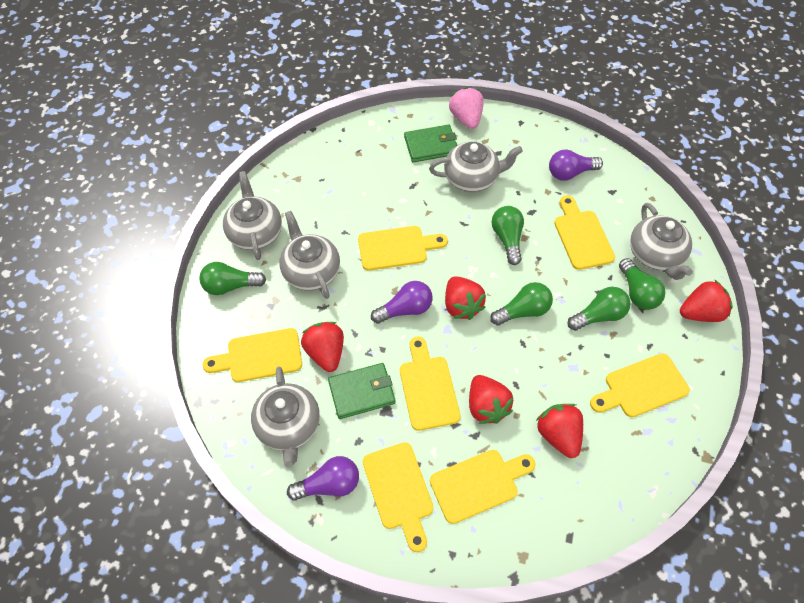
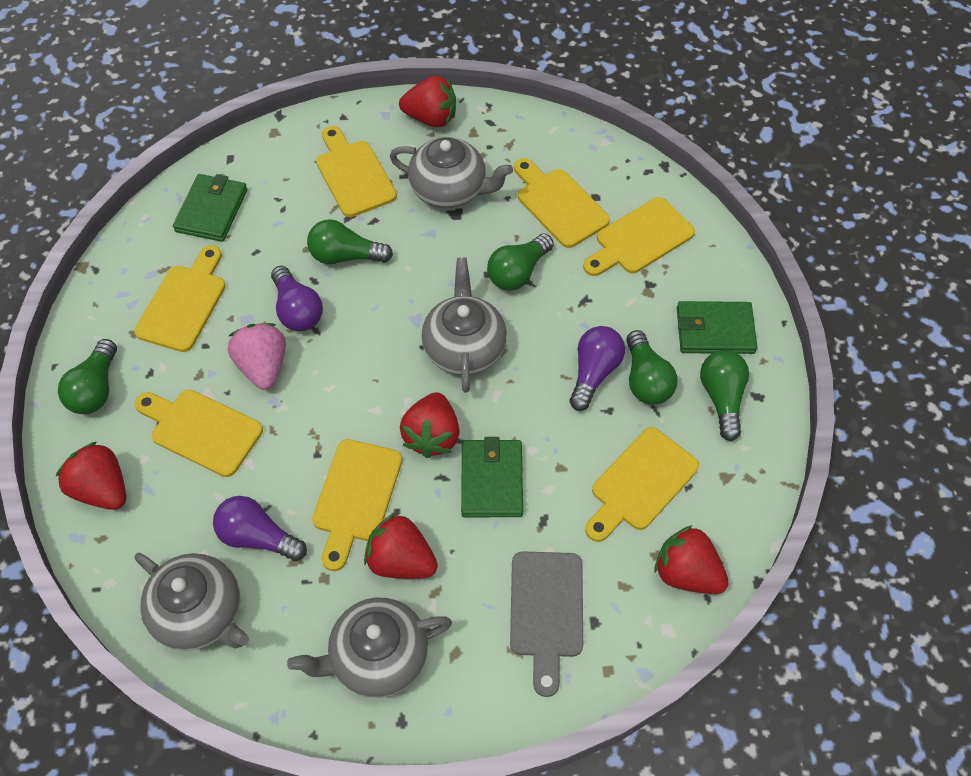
green wallet: 2 -> 3
grey cutting board: 0 -> 1
grey teapot: 5 -> 4

